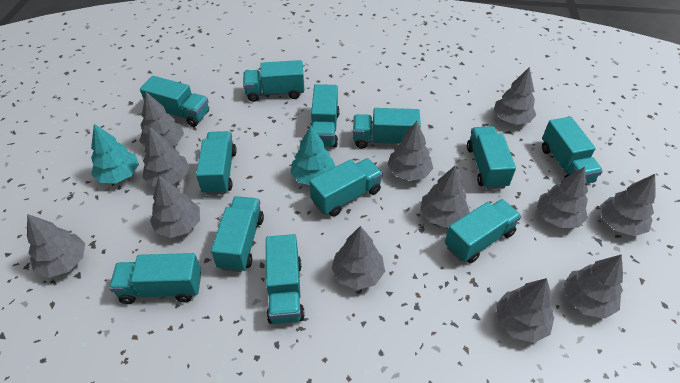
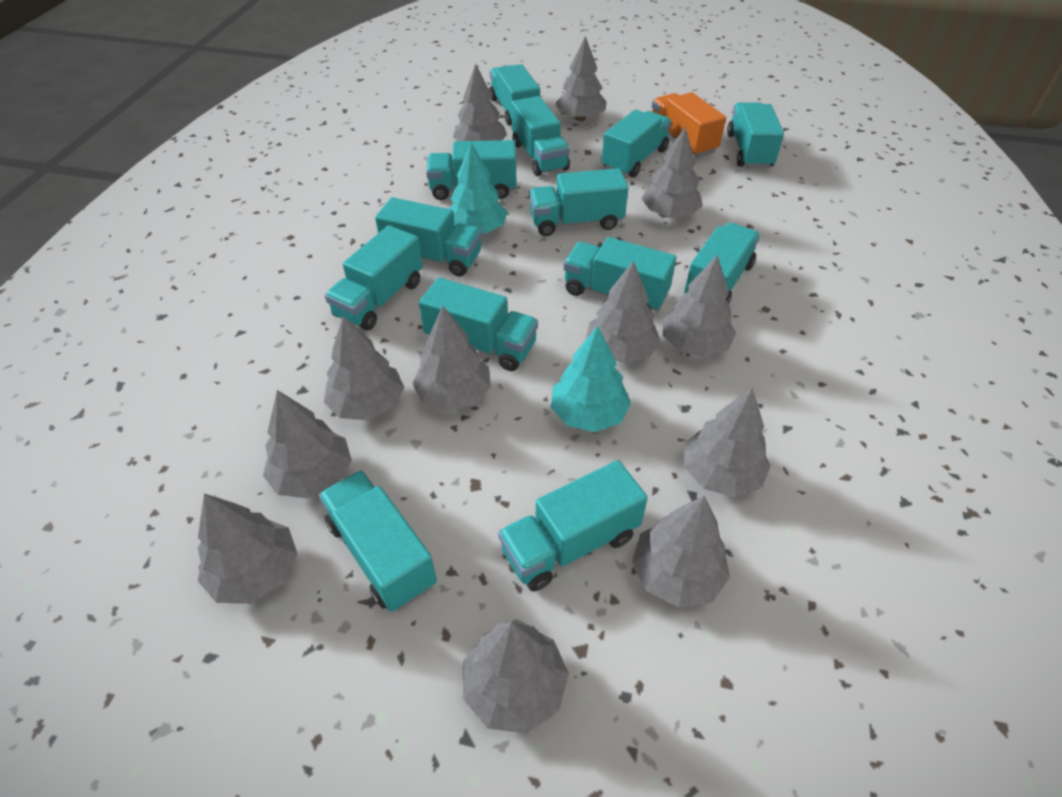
orange truck: 0 -> 1
turquoise truck: 12 -> 13

